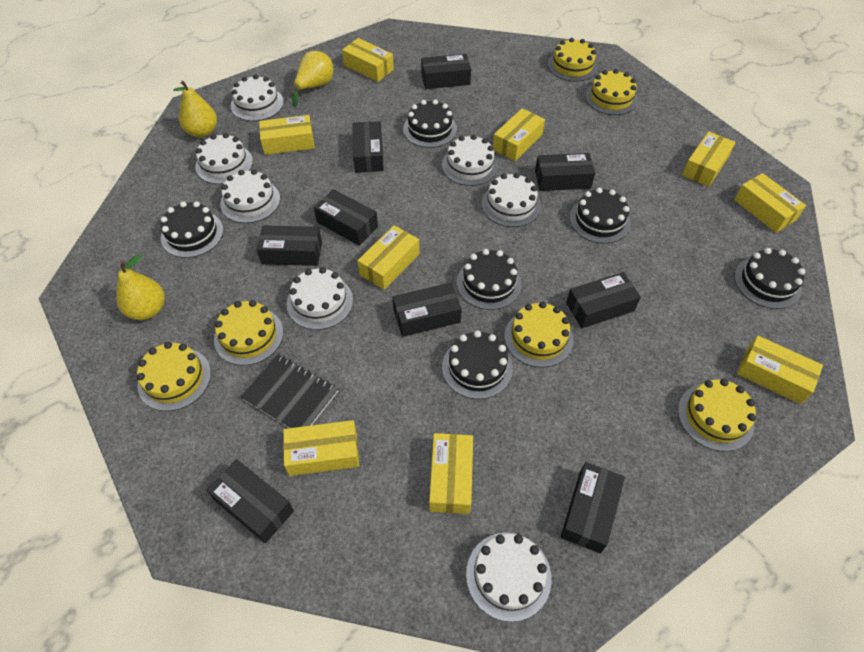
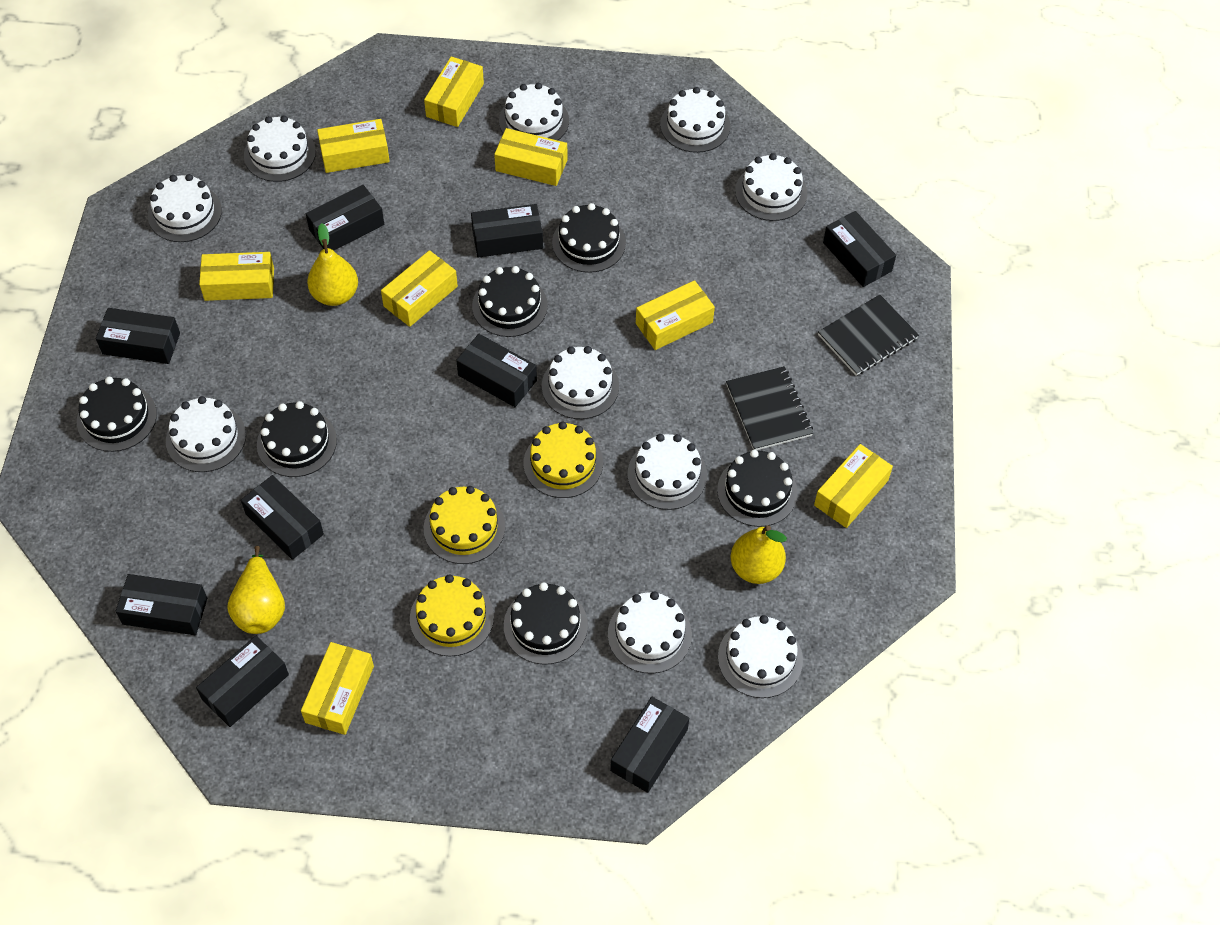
black notebook: 1 -> 2
white cake: 7 -> 10
yellow box: 9 -> 8
yellow cake: 6 -> 3

